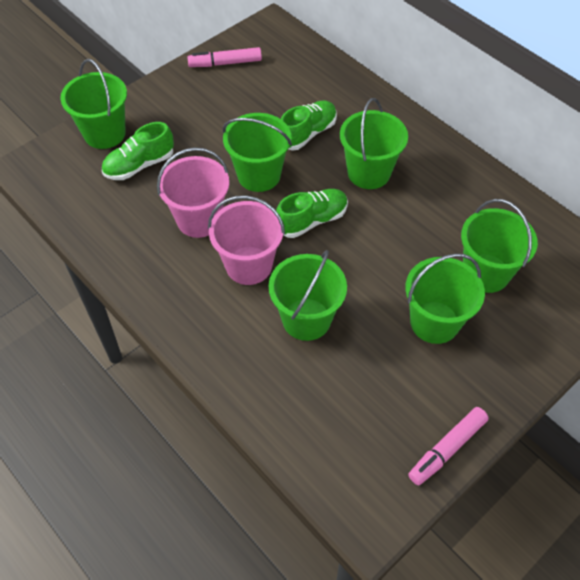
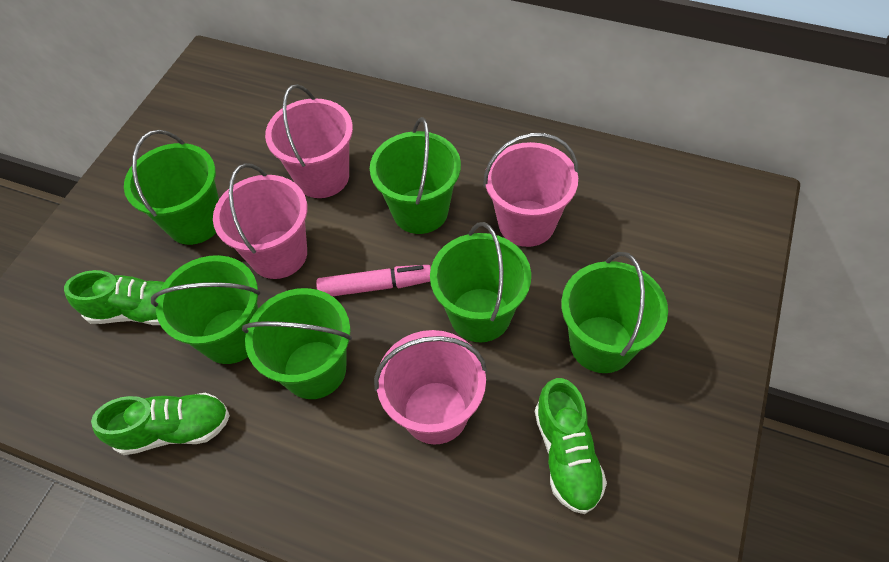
pink bucket: 2 -> 4
pink marker: 2 -> 1

